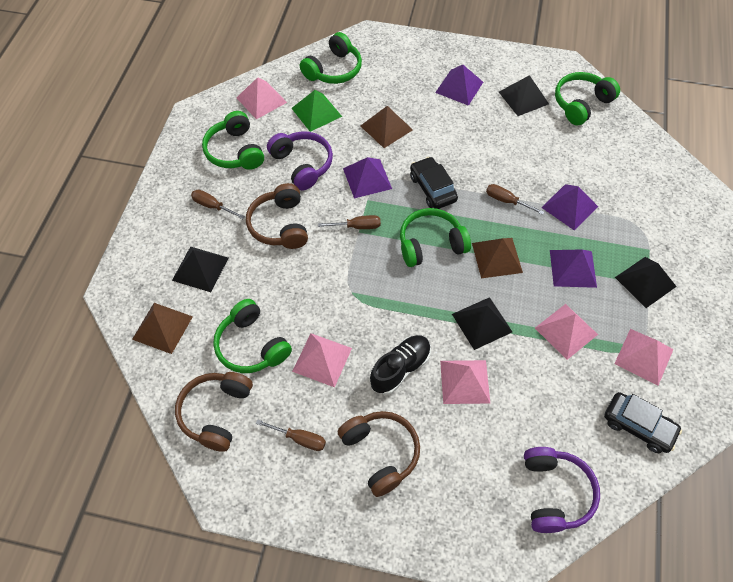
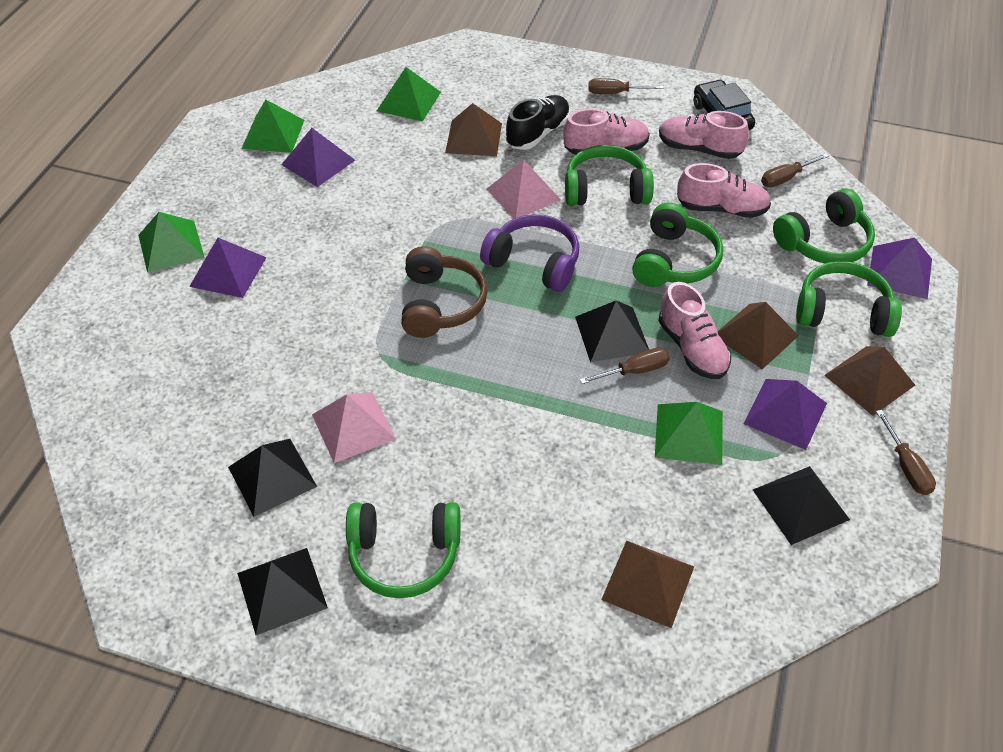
black car: 2 -> 1
brown headphones: 3 -> 1
brown pyramid: 3 -> 4
green pyramid: 1 -> 4
pink pyramid: 5 -> 2
pink shoe: 0 -> 4
purple headphones: 2 -> 1

